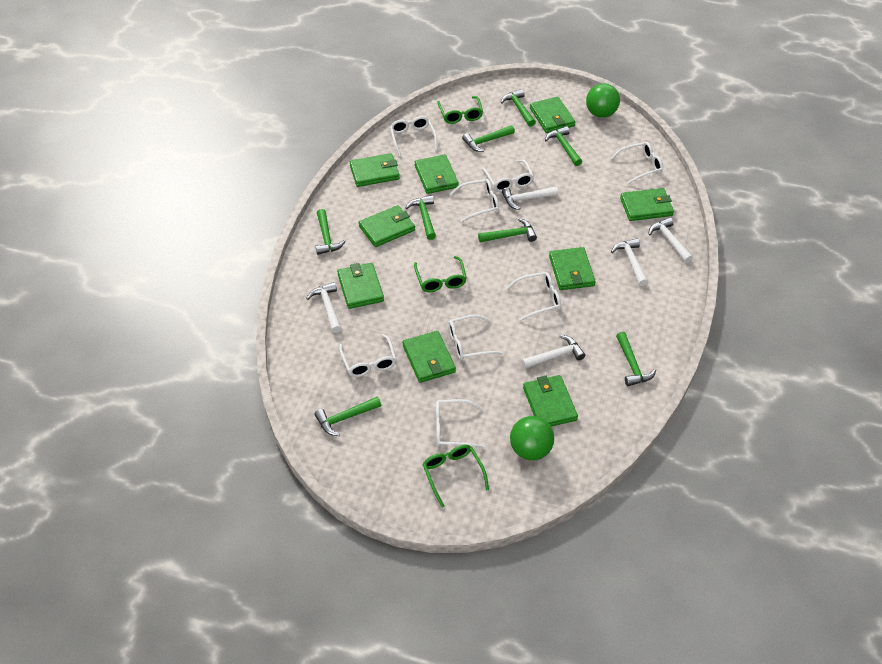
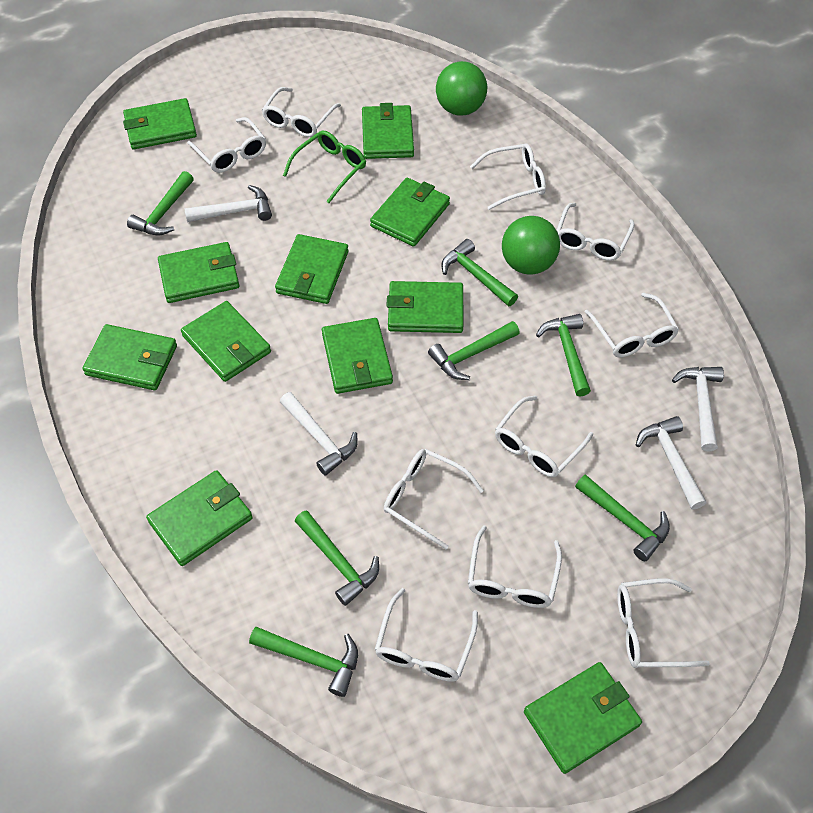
green glasses: 3 -> 1
green hammer: 8 -> 7
green wallet: 9 -> 11
white glasses: 8 -> 10
white hammer: 5 -> 4

